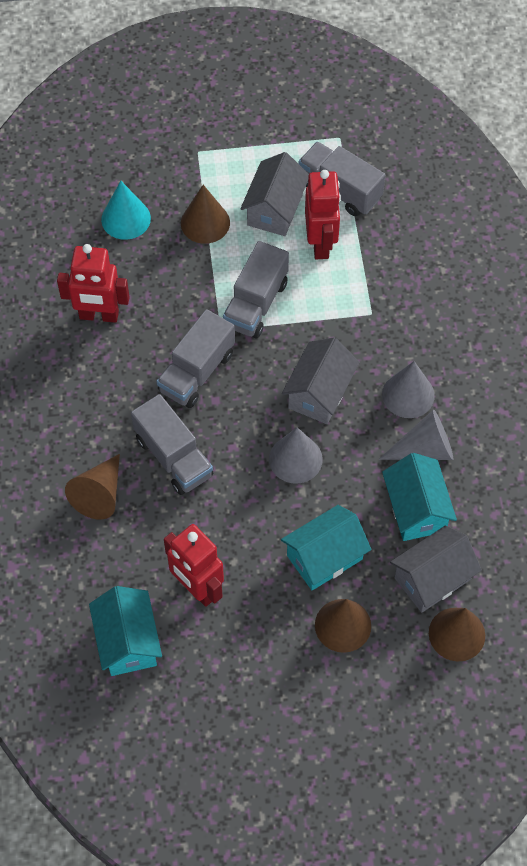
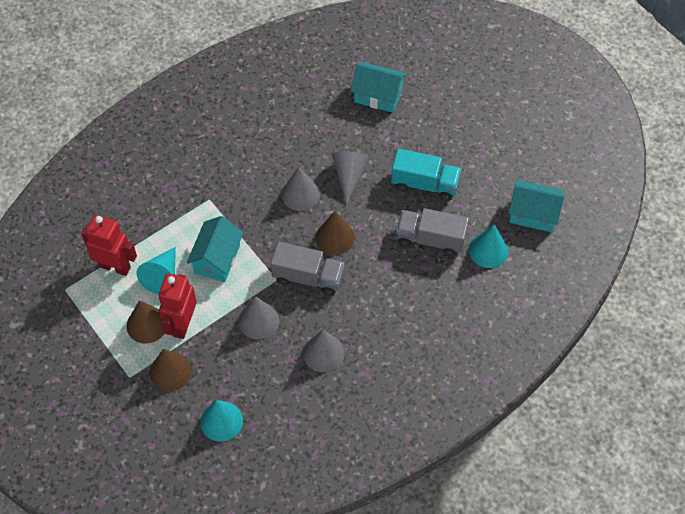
brown cone: 4 -> 3
grey cone: 3 -> 4
grey house: 3 -> 0
grey truck: 4 -> 2
red robot: 3 -> 2
turquoise cone: 1 -> 3
turquoise truck: 0 -> 1

